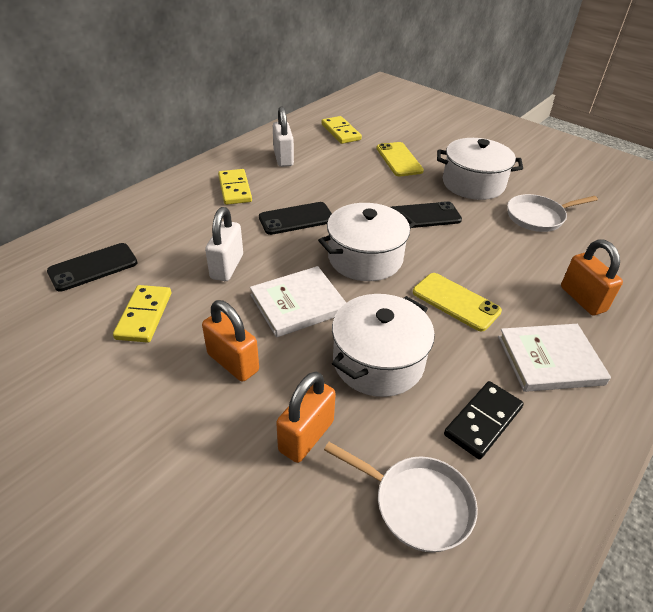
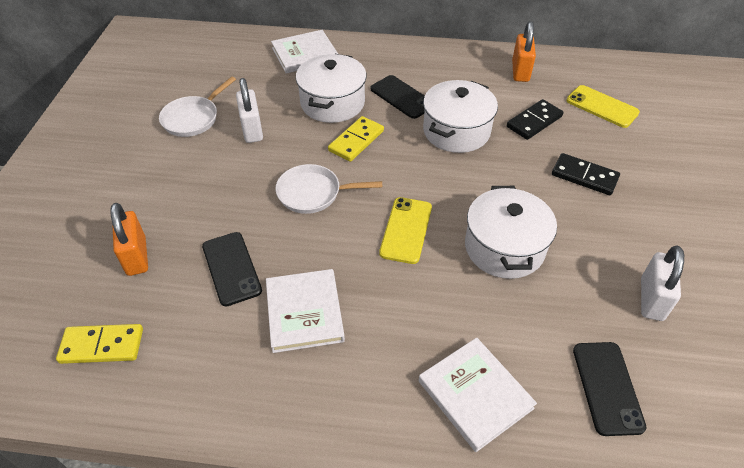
black domino: 1 -> 2
orange padlock: 3 -> 2
white book: 2 -> 3
yellow domino: 3 -> 2

